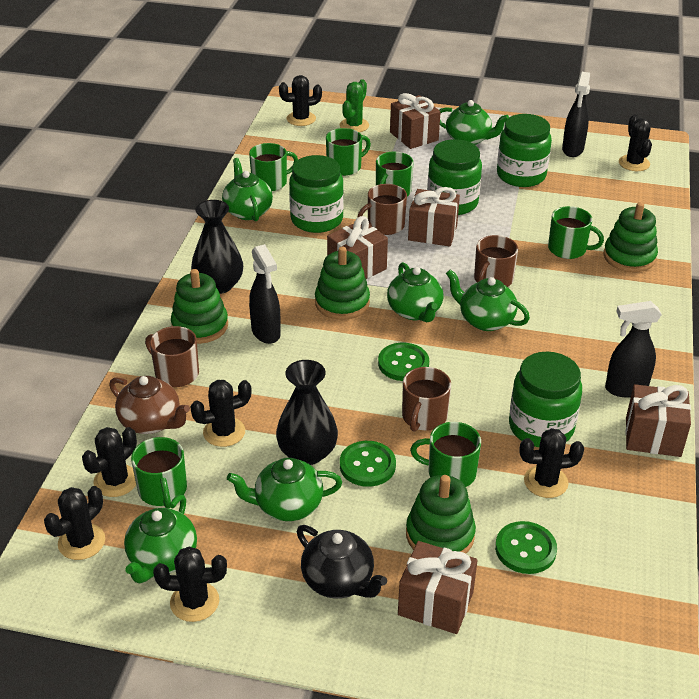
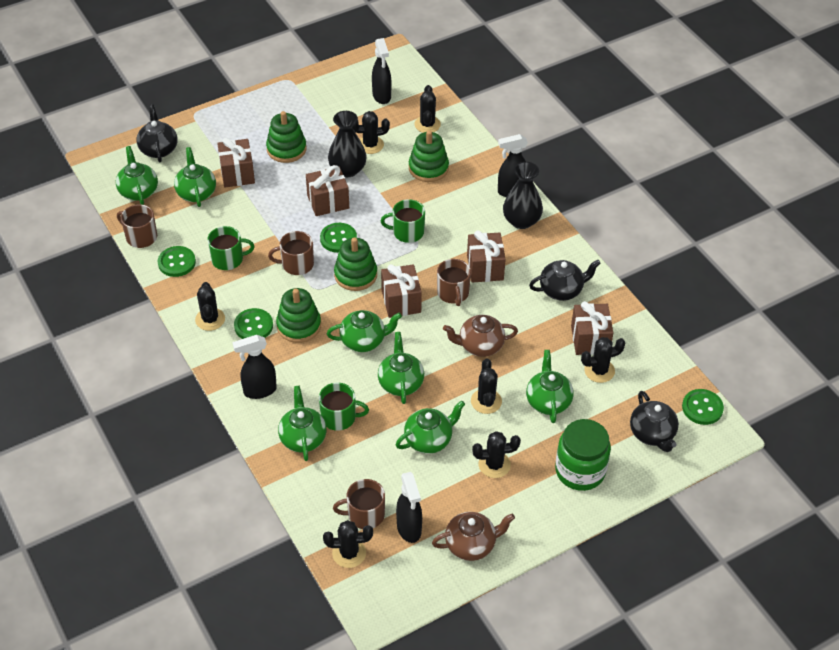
black spray bottle: 3 -> 4
black teapot: 1 -> 3
brown teapot: 1 -> 2
green button: 3 -> 4
green cactus: 1 -> 0
green jar: 4 -> 1
green mug: 6 -> 3
green teapot: 6 -> 7

